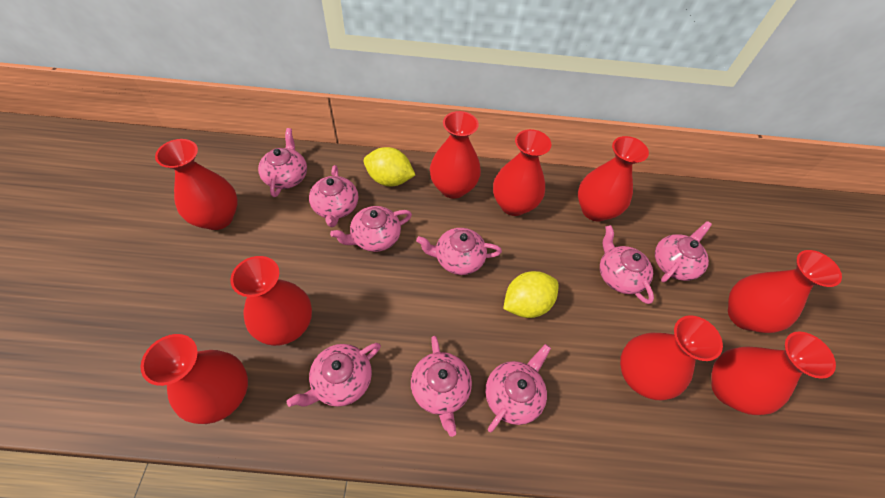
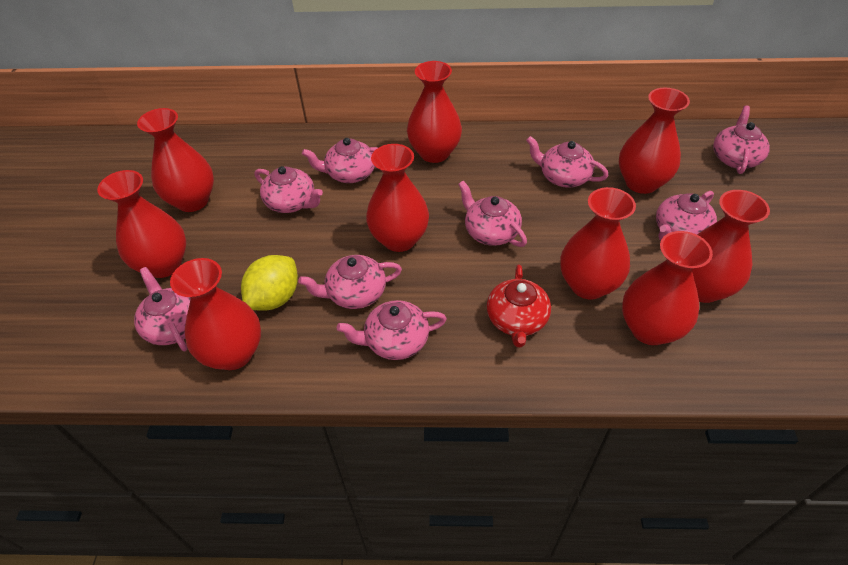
red teapot: 0 -> 1
yellow lemon: 2 -> 1

